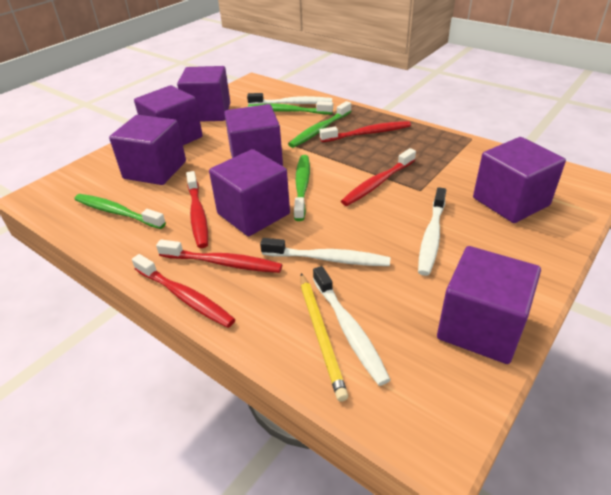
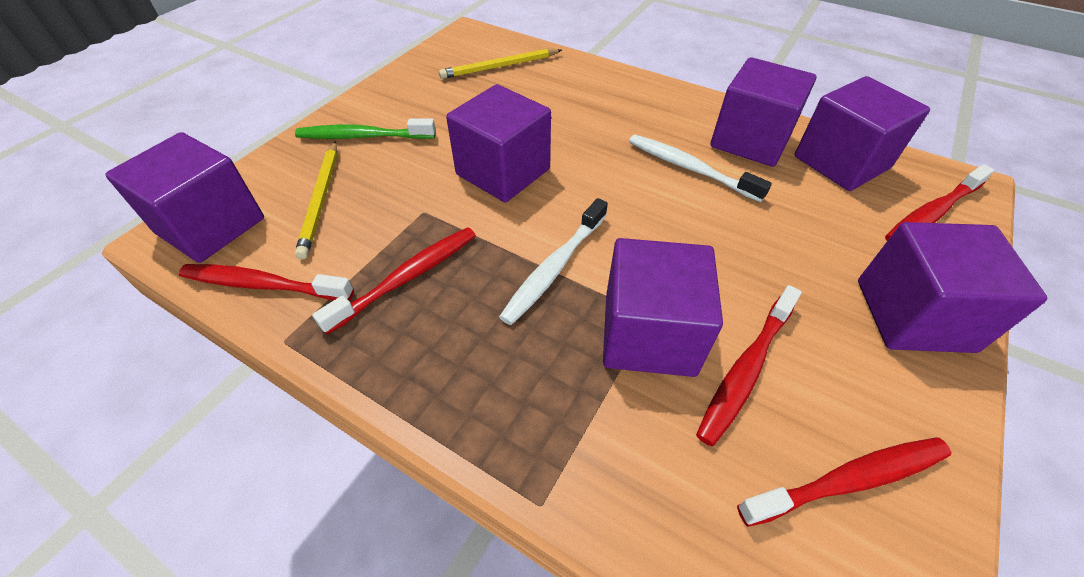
green toothbrush: 4 -> 1
purple cube: 7 -> 6
white toothbrush: 4 -> 2
yellow pencil: 1 -> 2

